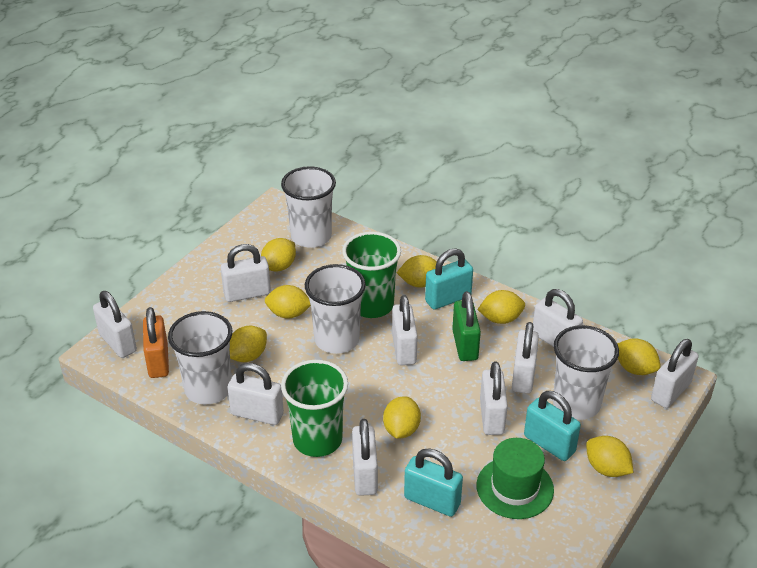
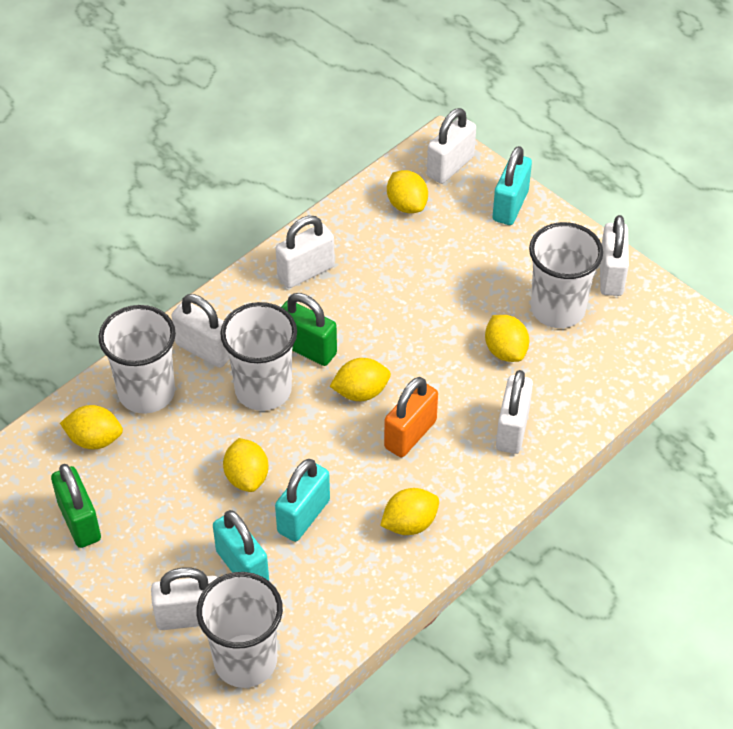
green cup: 2 -> 0
green hat: 1 -> 0
green padlock: 1 -> 2
white padlock: 9 -> 6
yellow lemon: 8 -> 6

